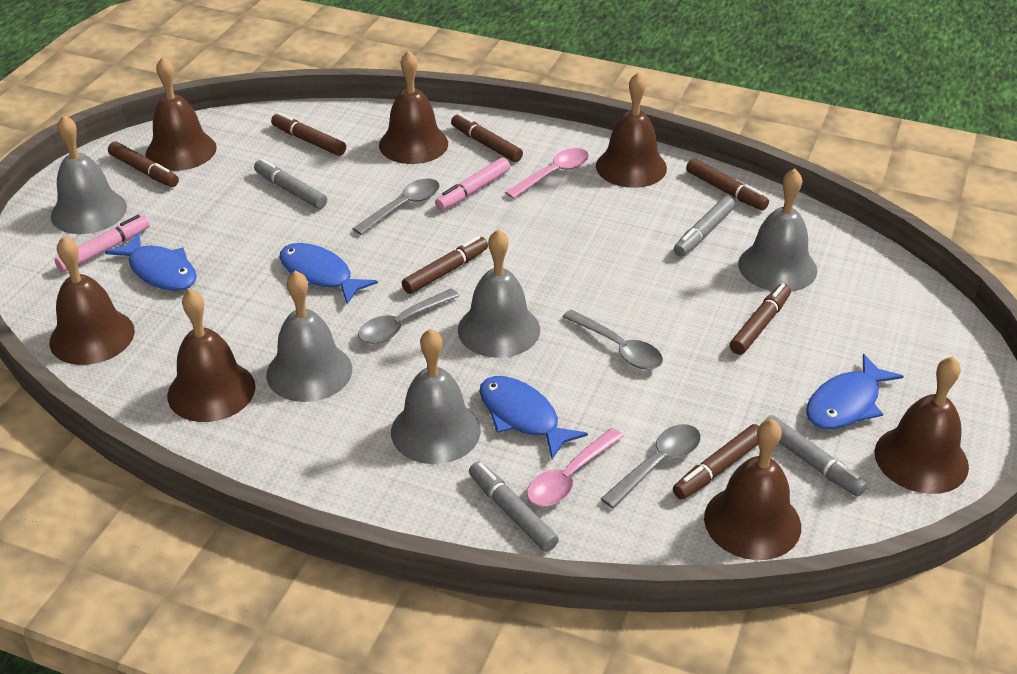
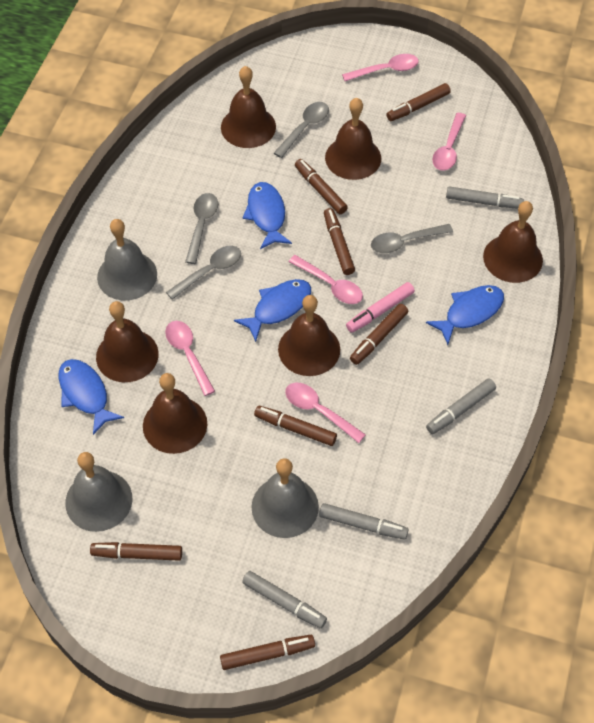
brown bell: 7 -> 6
grey bell: 5 -> 3
pink marker: 2 -> 1
pink spoon: 2 -> 5

